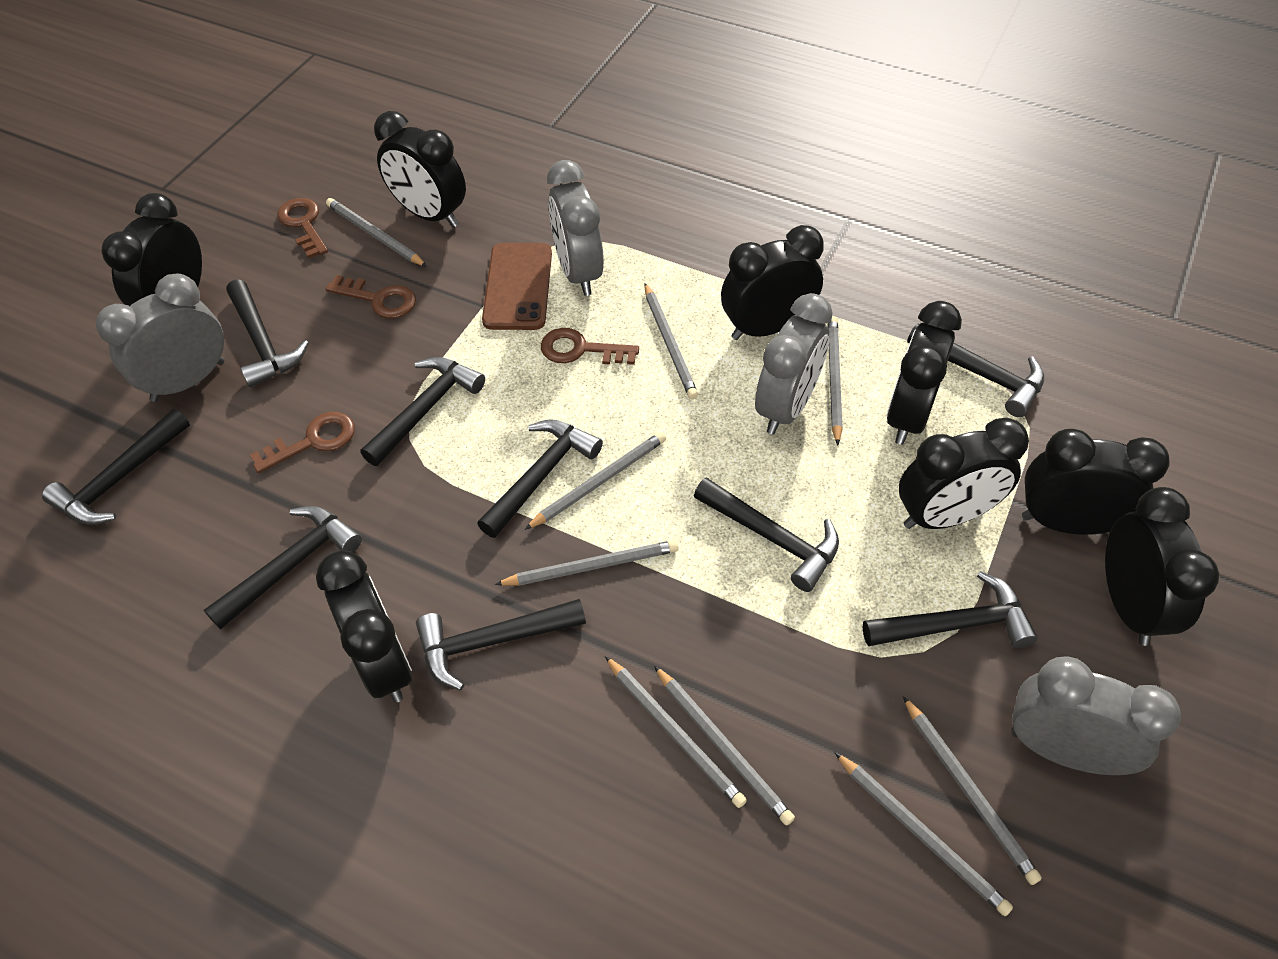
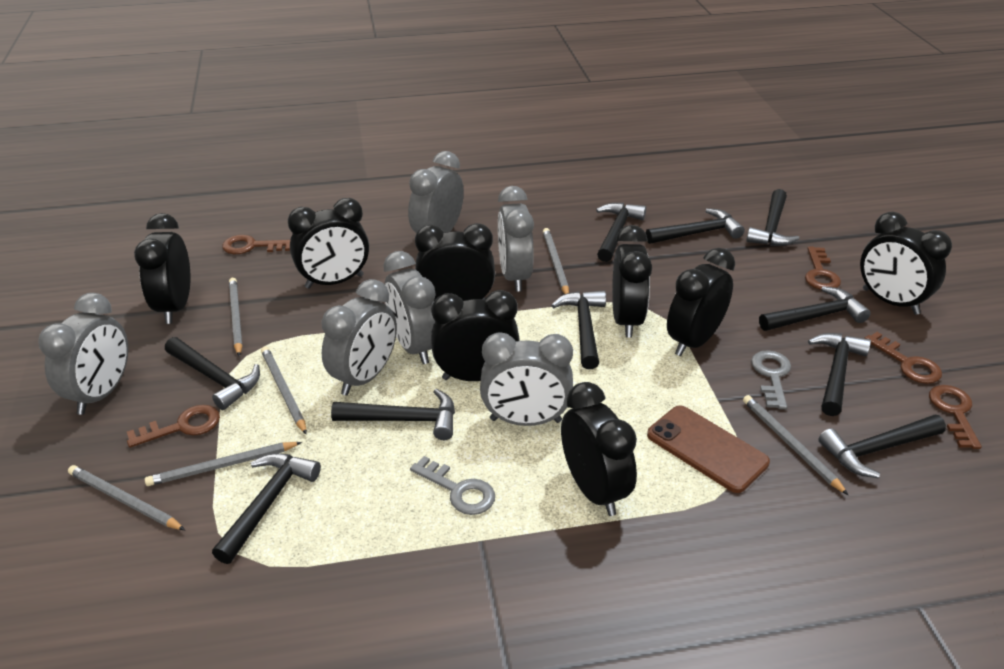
black hammer: 9 -> 10
brown key: 4 -> 5
grey clock: 4 -> 6
grey key: 0 -> 2
grey pencil: 9 -> 6

